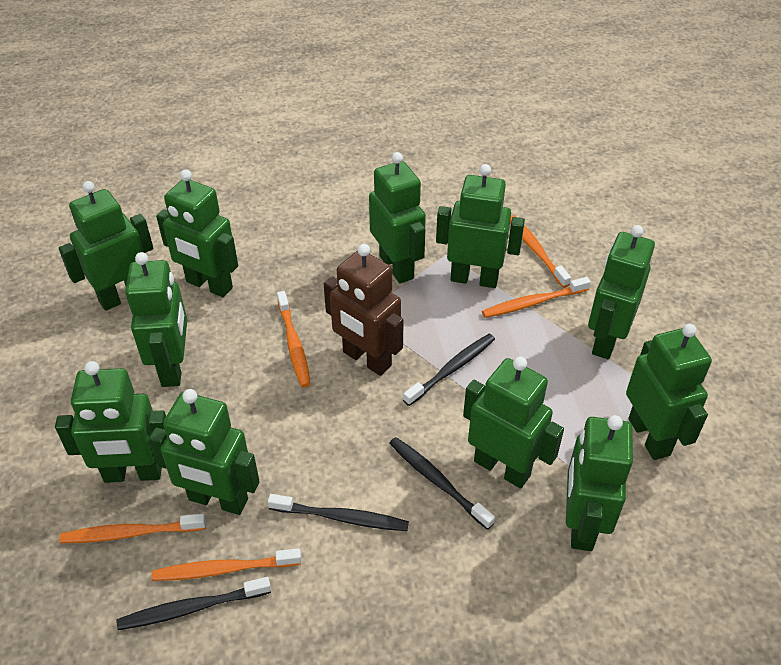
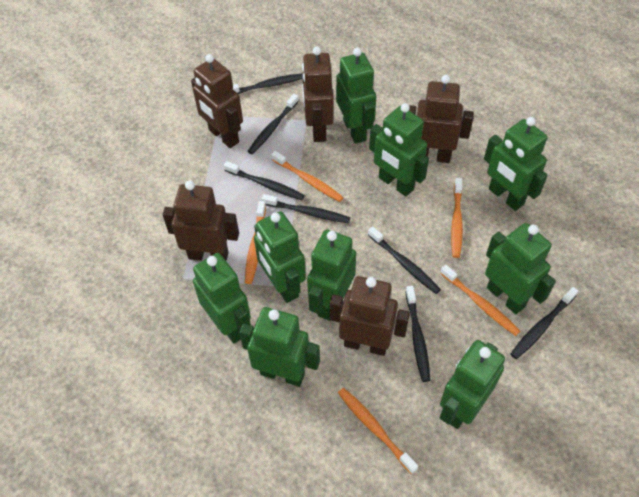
black toothbrush: 4 -> 7
brown robot: 1 -> 5
green robot: 11 -> 9

